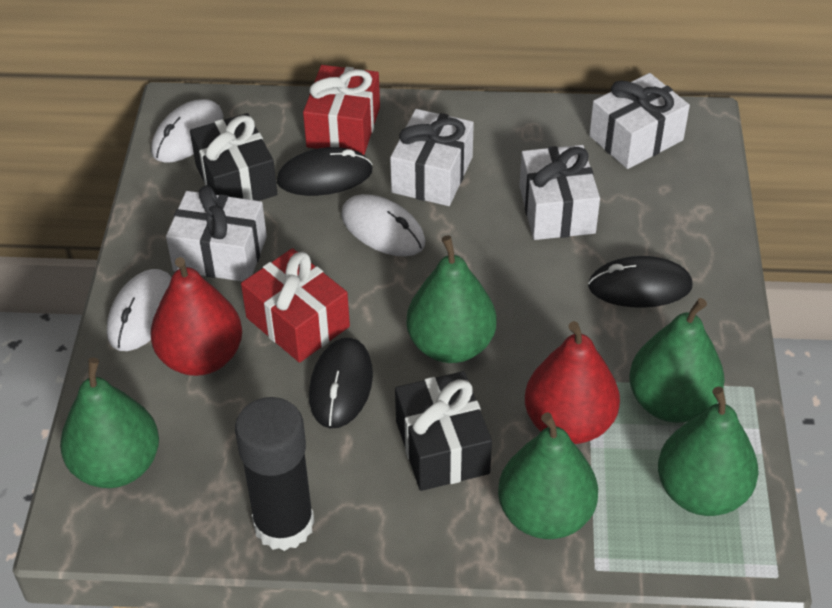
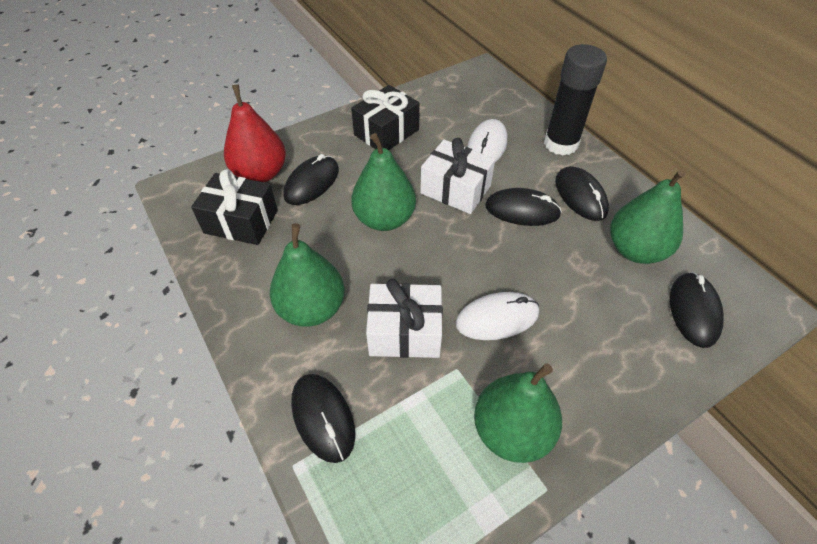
black mouse: 3 -> 5
green pear: 5 -> 4
red gift: 2 -> 0
red pear: 2 -> 1
white gift: 4 -> 2
white mouse: 3 -> 2

